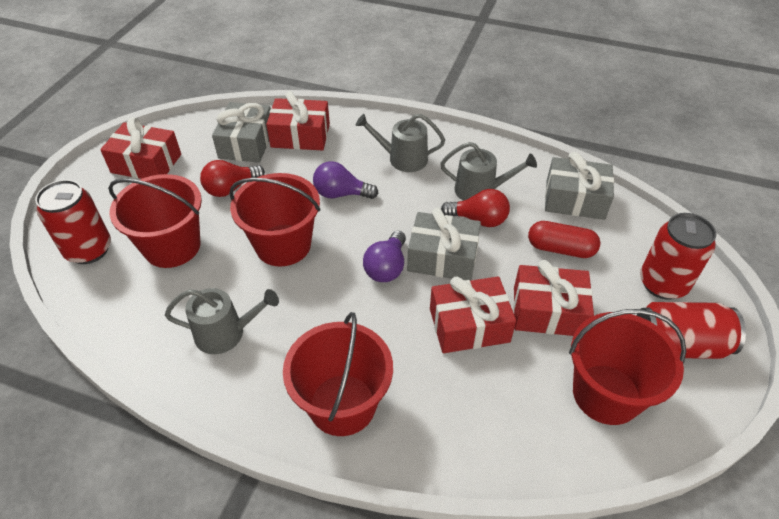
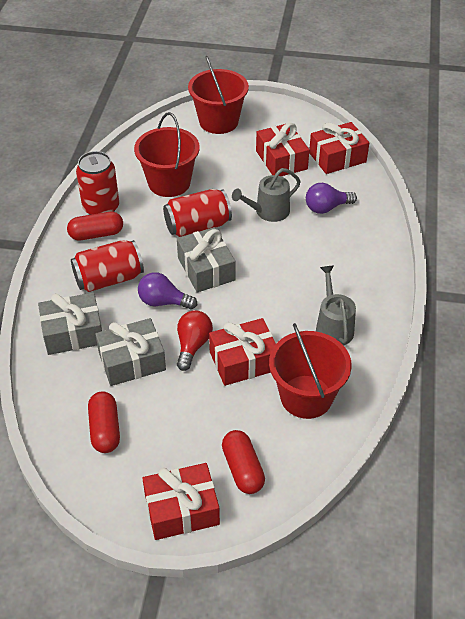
grey watering can: 3 -> 2
red bucket: 4 -> 3
red capsule: 1 -> 3
red light bulb: 2 -> 1

